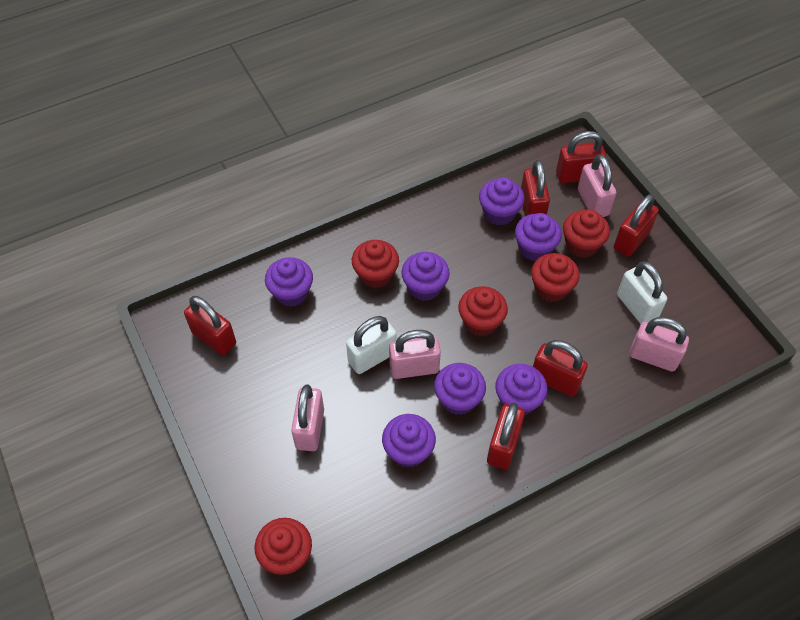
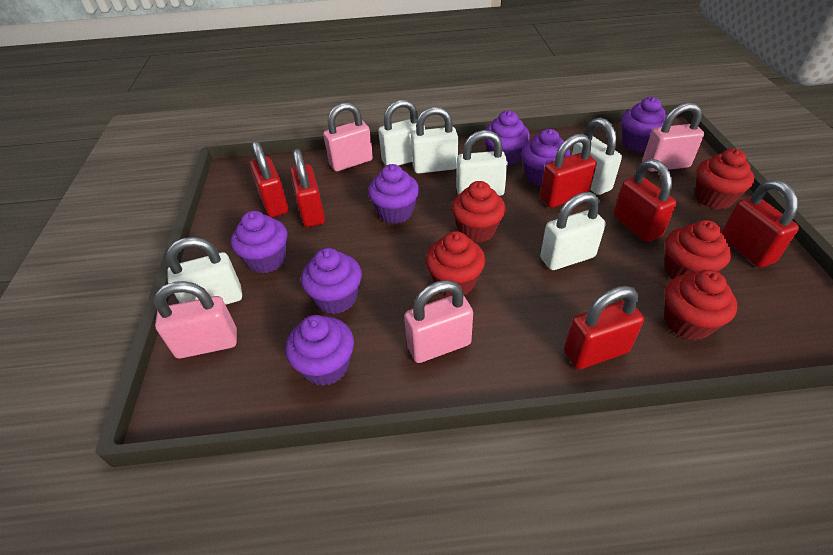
white padlock: 2 -> 6

